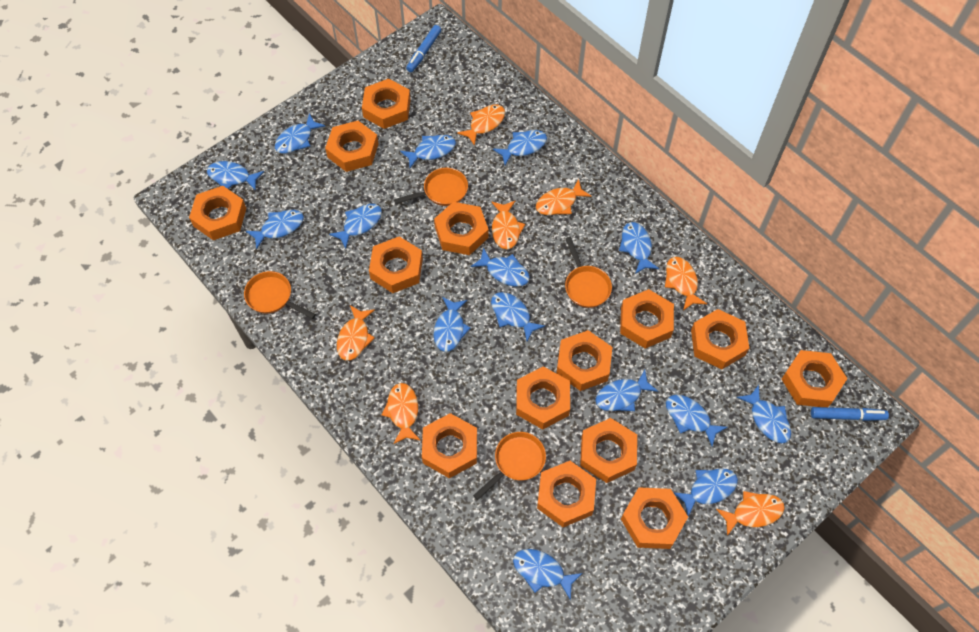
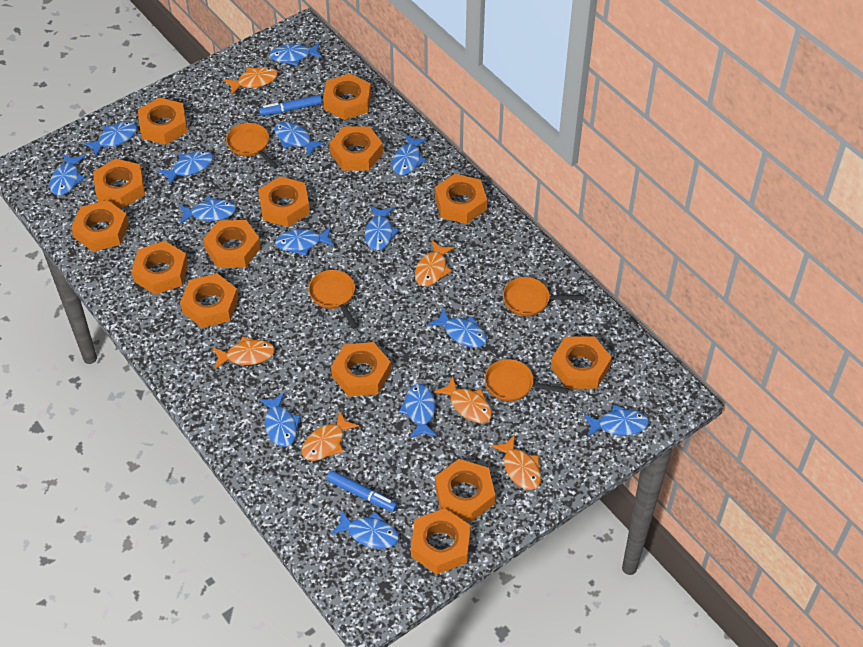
blue fish: 15 -> 14
orange fish: 7 -> 6

